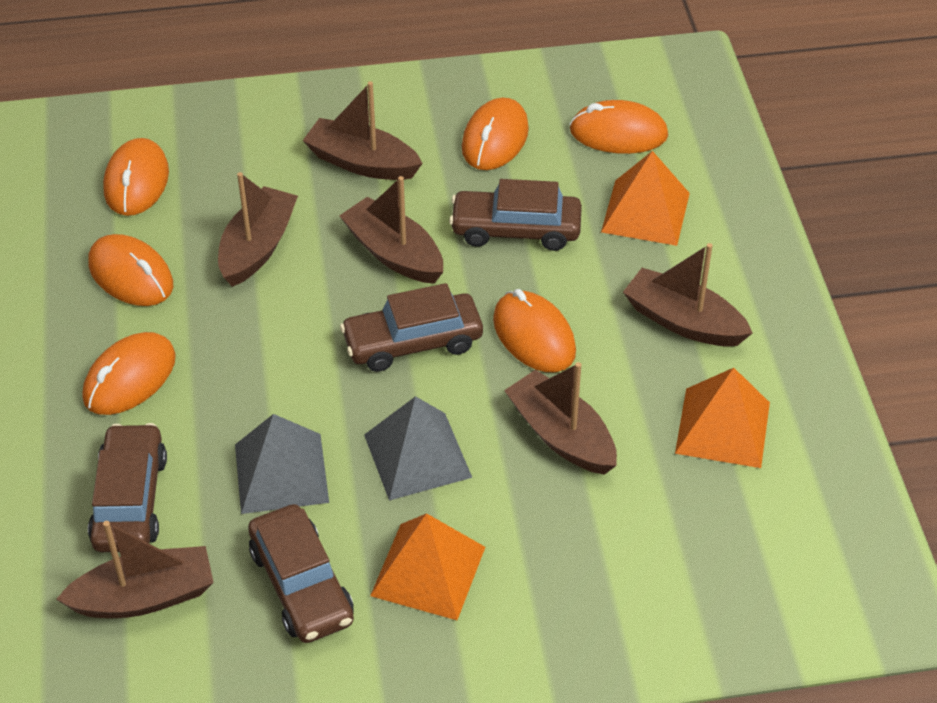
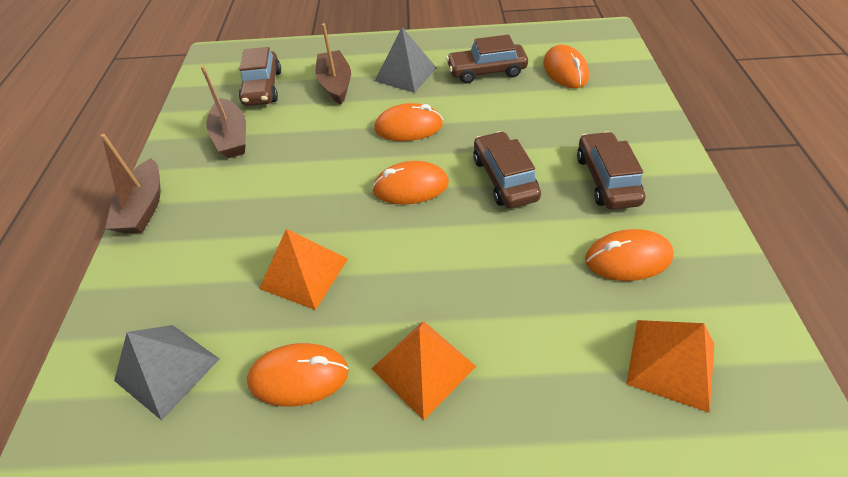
brown boat: 6 -> 3
orange mouse: 6 -> 5

